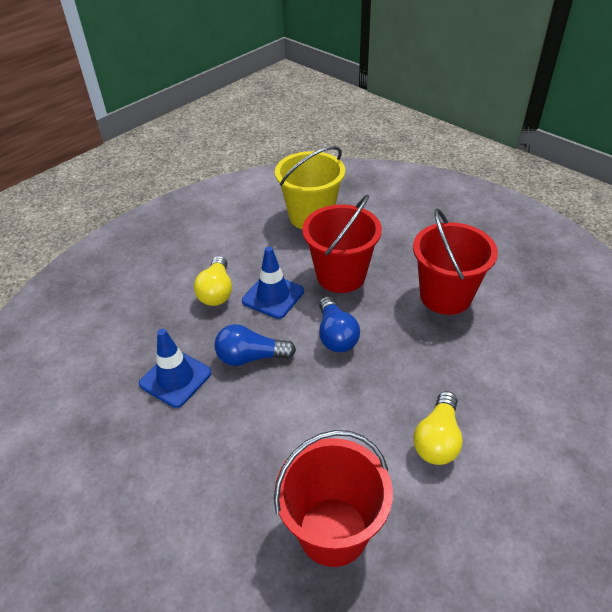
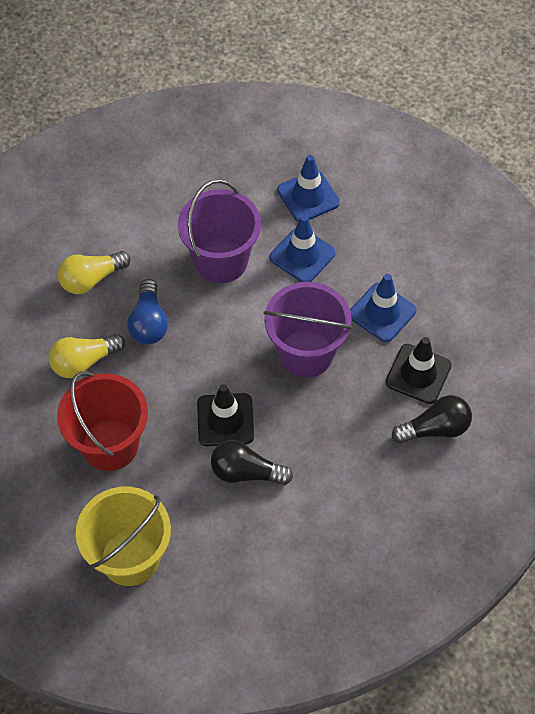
black light bulb: 0 -> 2
black traffic cone: 0 -> 2
blue light bulb: 2 -> 1
blue traffic cone: 2 -> 3
purple bucket: 0 -> 2
red bucket: 3 -> 1

